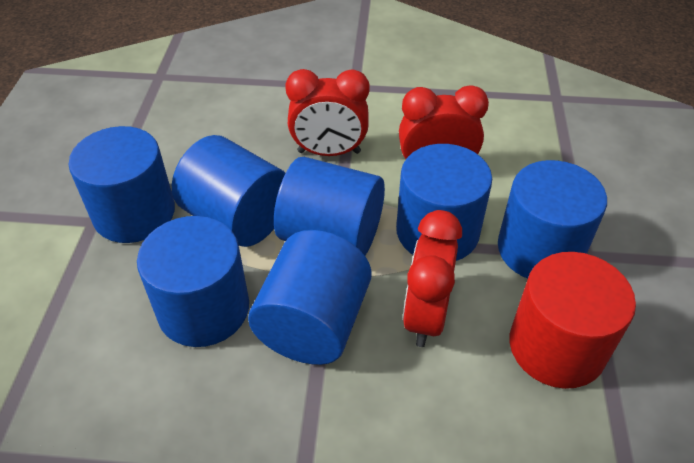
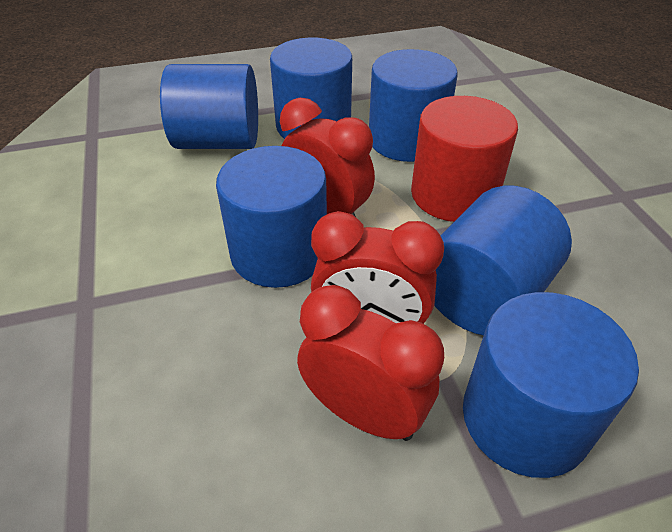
blue cylinder: 7 -> 6

